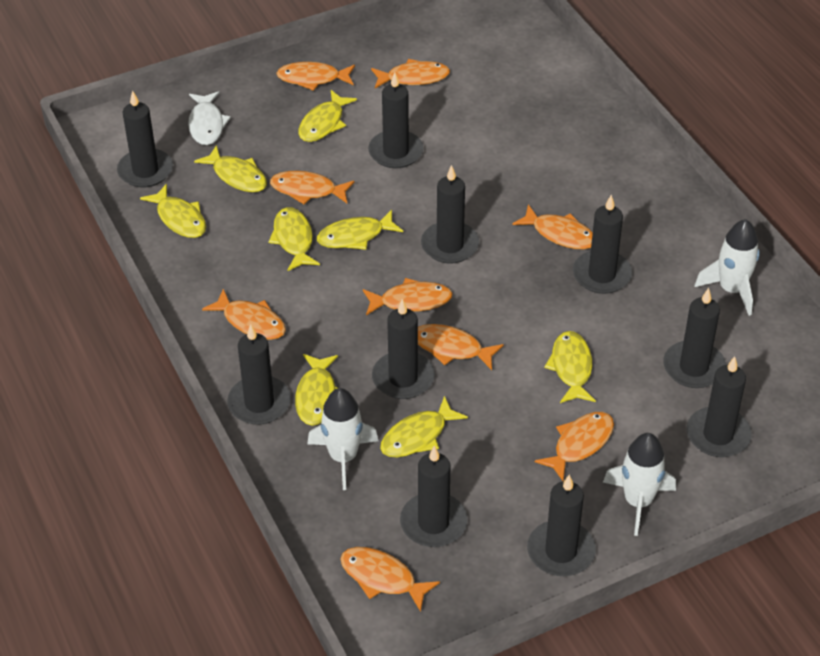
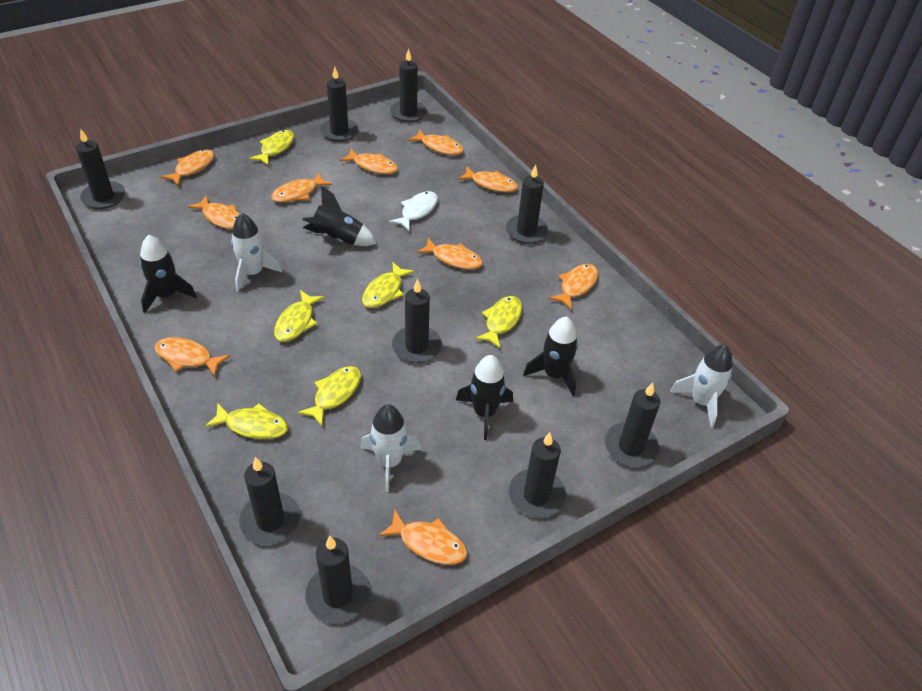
black candle: 10 -> 9
black rocket: 0 -> 4
orange fish: 9 -> 10
yellow fish: 8 -> 6

